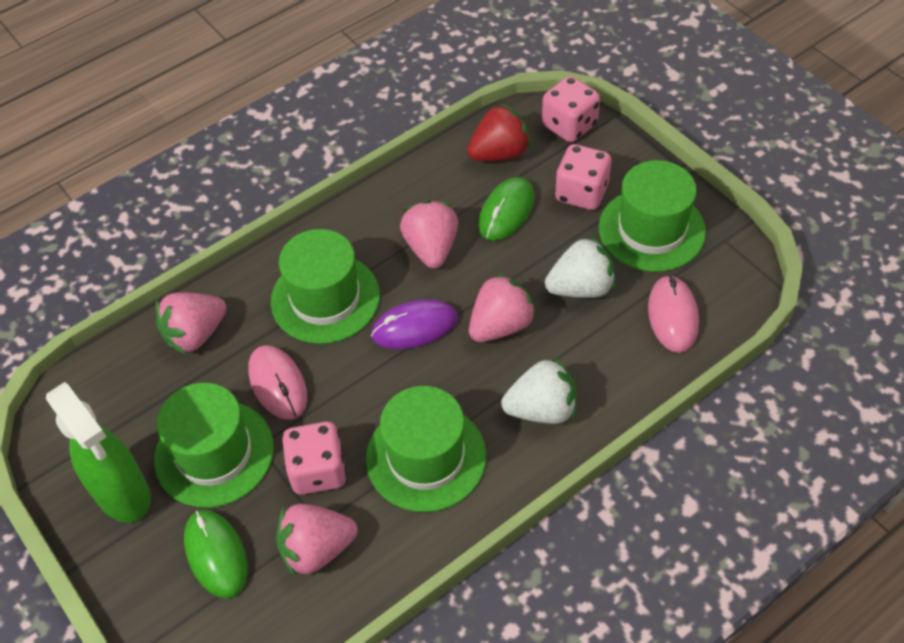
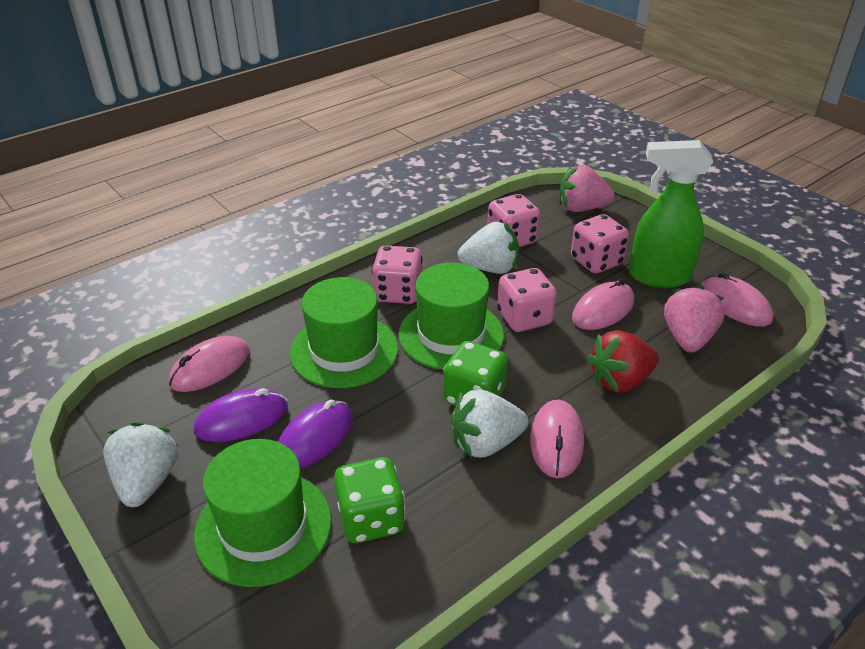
green dice: 0 -> 2
green hat: 4 -> 3
green mouse: 2 -> 0
pink dice: 3 -> 4
pink mouse: 2 -> 4
pink strawberry: 4 -> 2
purple mouse: 1 -> 2
white strawberry: 2 -> 3

